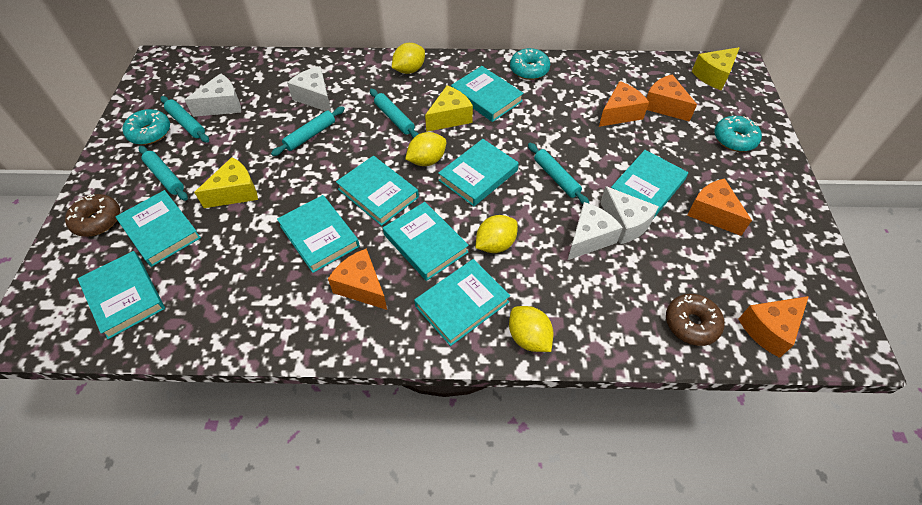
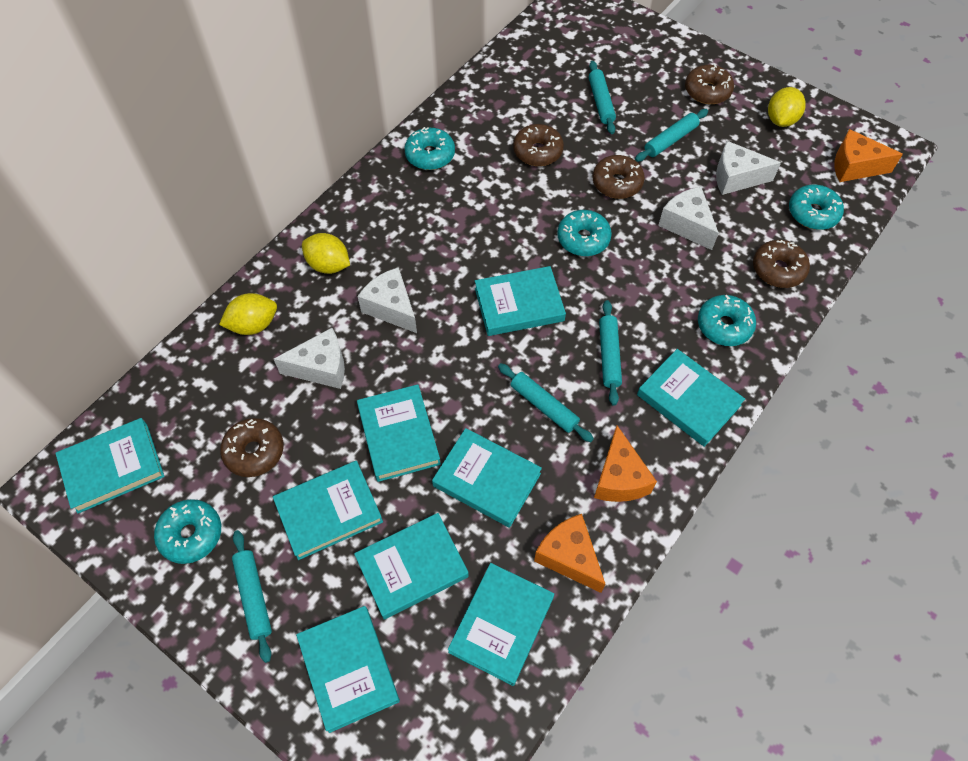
brown donut: 2 -> 5
orange cheese: 5 -> 3
turquoise donut: 3 -> 5
yellow cheese: 3 -> 0
yellow lemon: 4 -> 3

